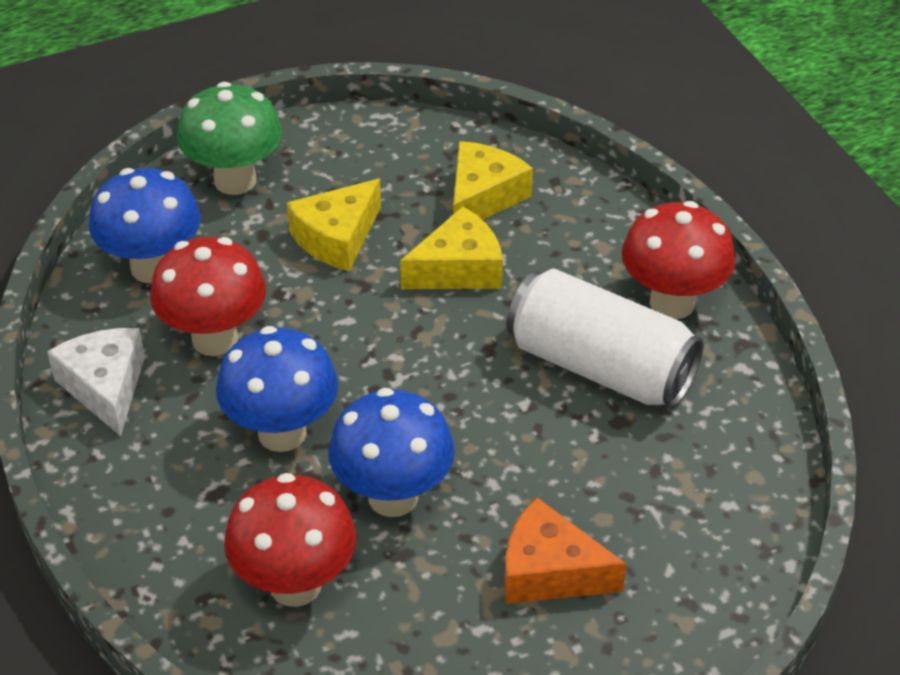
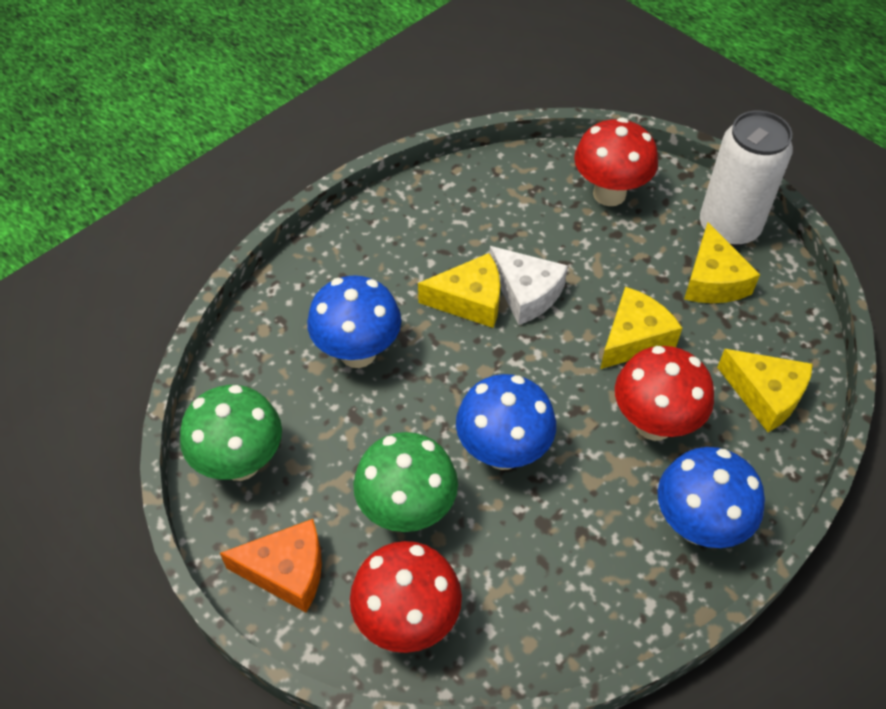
green mushroom: 1 -> 2
yellow cheese: 3 -> 4

